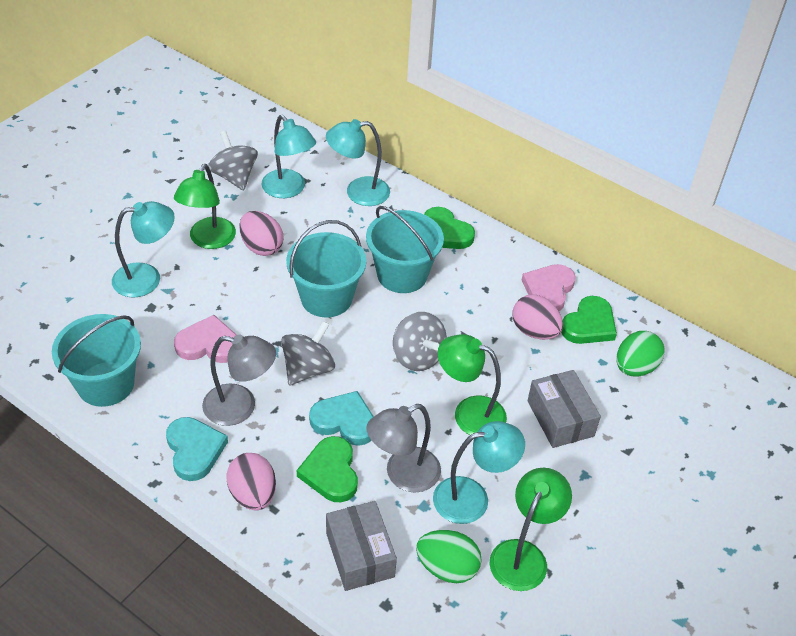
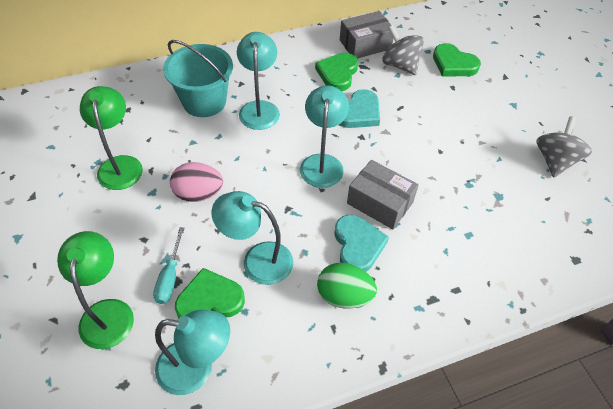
green egg: 2 -> 1
green lamp: 3 -> 2
grey lamp: 2 -> 0
grey spinning top: 3 -> 2
pink egg: 3 -> 1
pink heart: 2 -> 0
turquoise bucket: 3 -> 1
turquoise screwdriver: 0 -> 1

